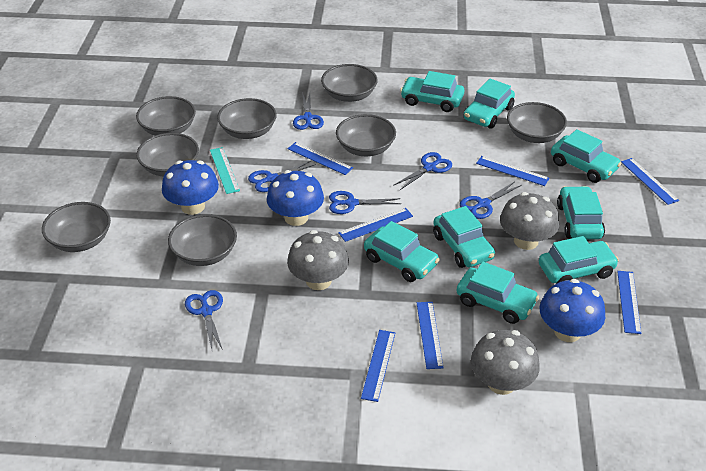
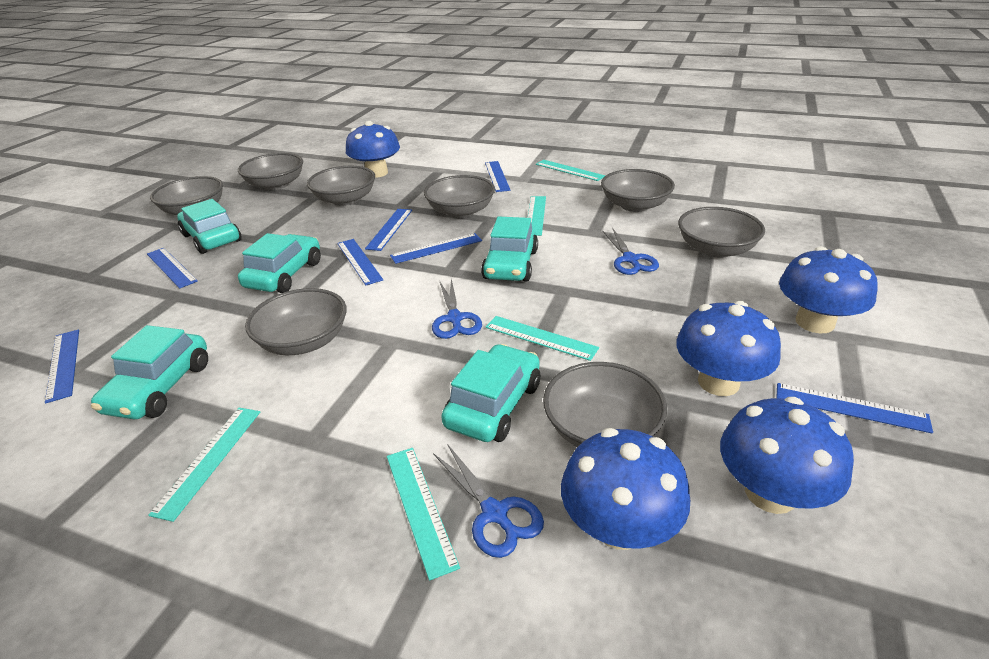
blue mushroom: 3 -> 5
blue scissors: 6 -> 3
grey mushroom: 3 -> 0
turquoise car: 8 -> 5
turquoise ruler: 1 -> 5

